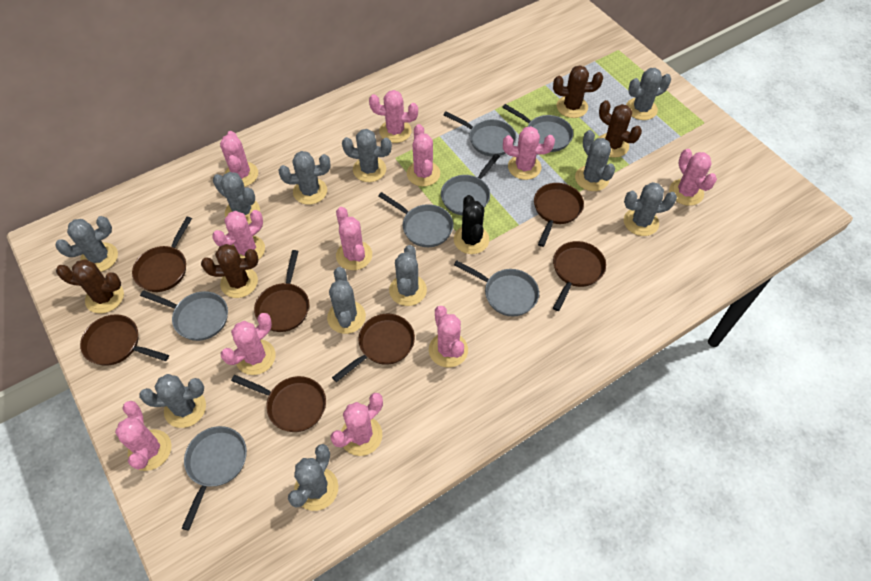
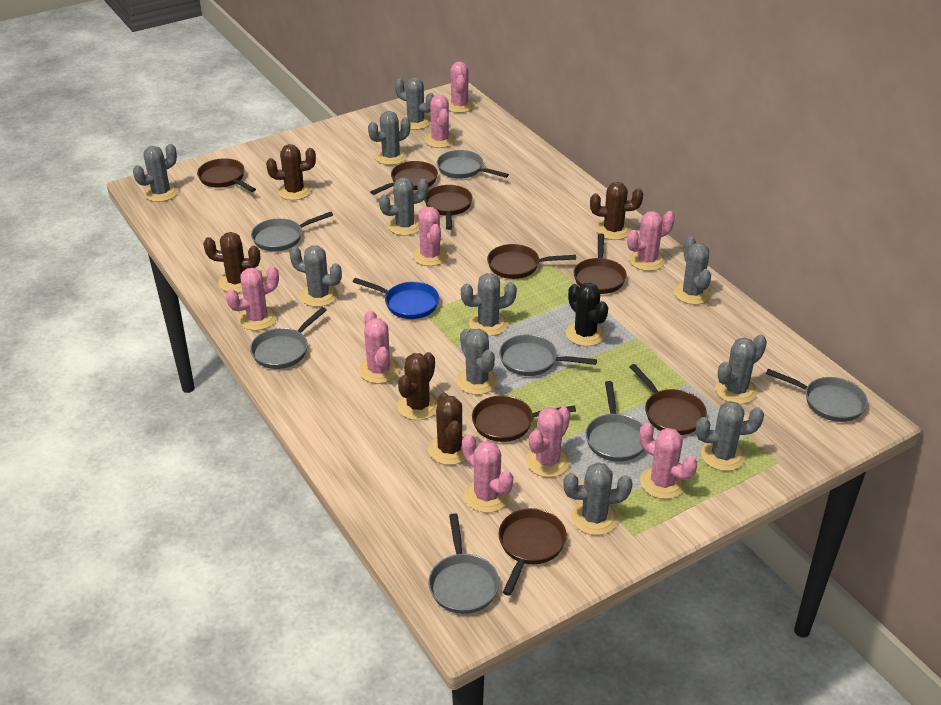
blue pan: 0 -> 1
brown cactus: 4 -> 5
brown pan: 7 -> 8
pink cactus: 11 -> 9

